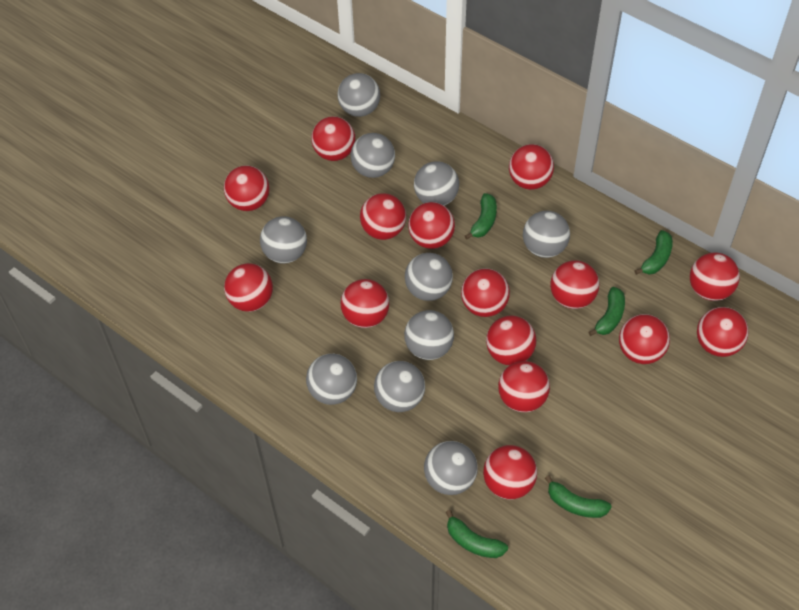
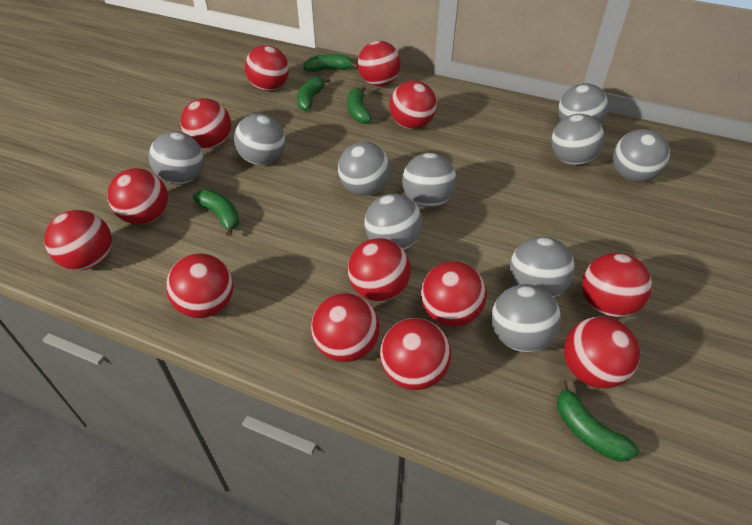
red ball: 15 -> 13

